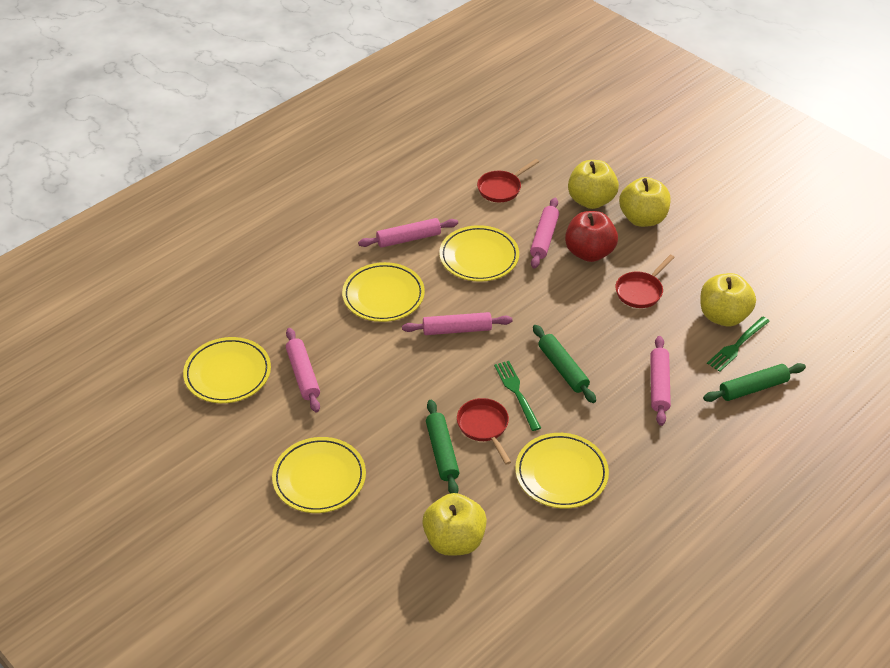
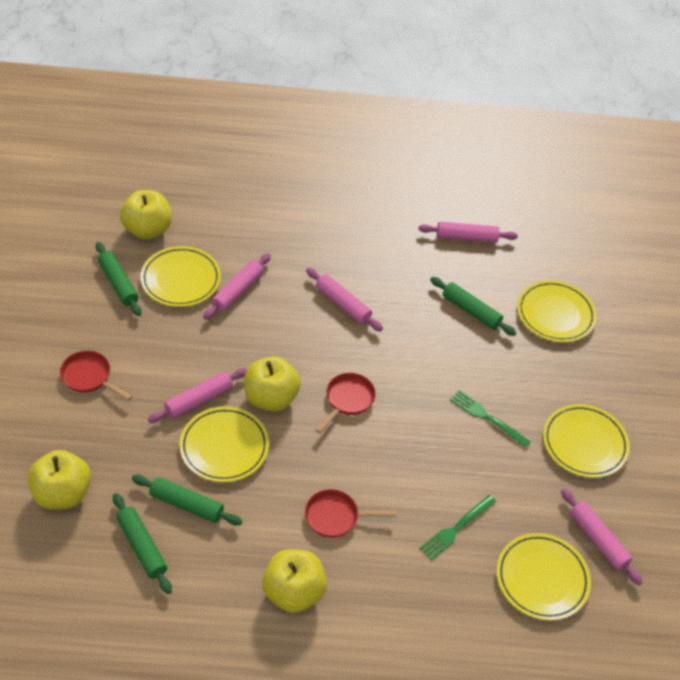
green rolling pin: 3 -> 4
red apple: 1 -> 0

